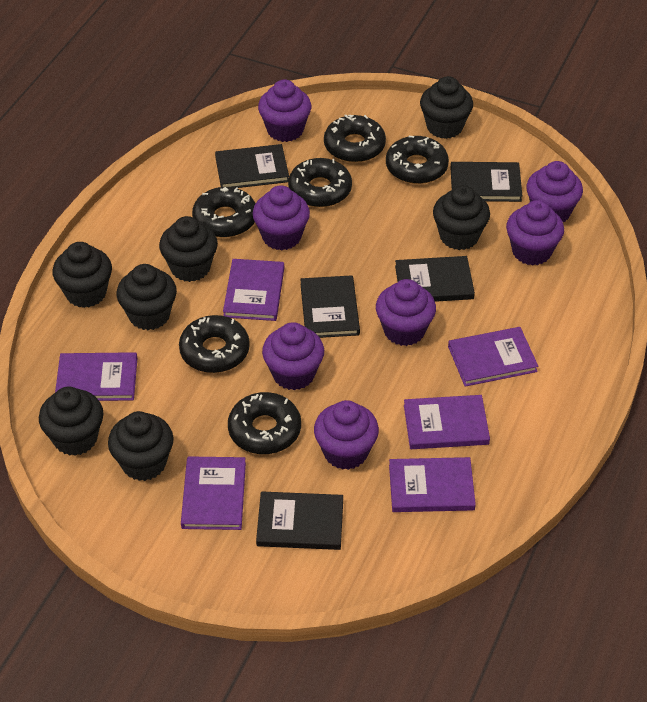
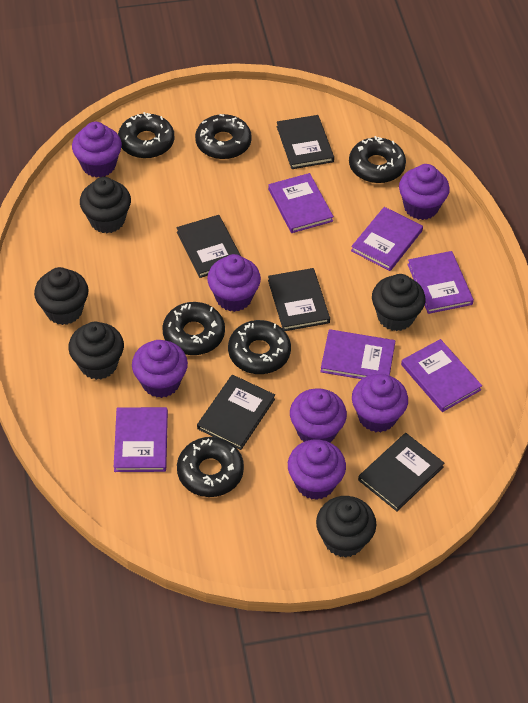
black cupcake: 7 -> 5

